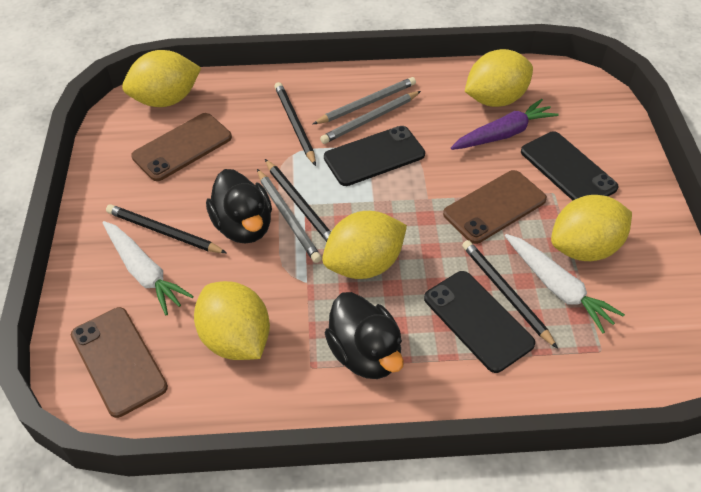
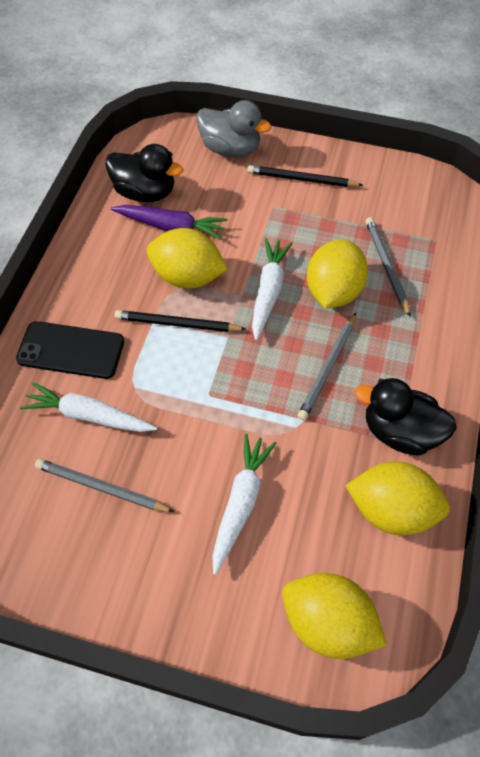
black pencil: 4 -> 2
black phone: 3 -> 1
brown phone: 3 -> 0
grey duck: 0 -> 1
white carrot: 2 -> 3
yellow lemon: 5 -> 4

